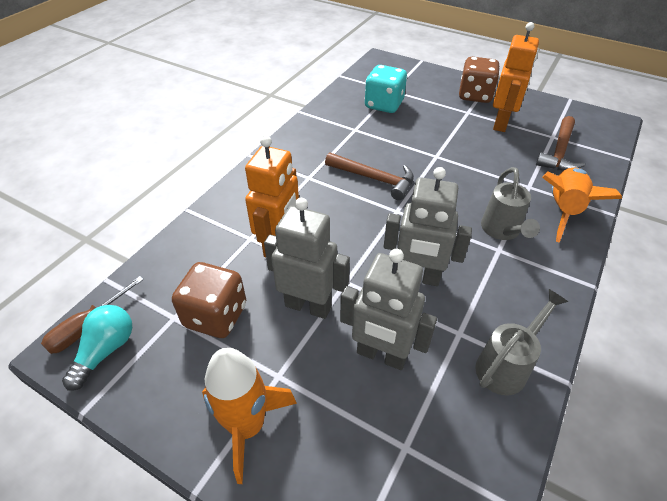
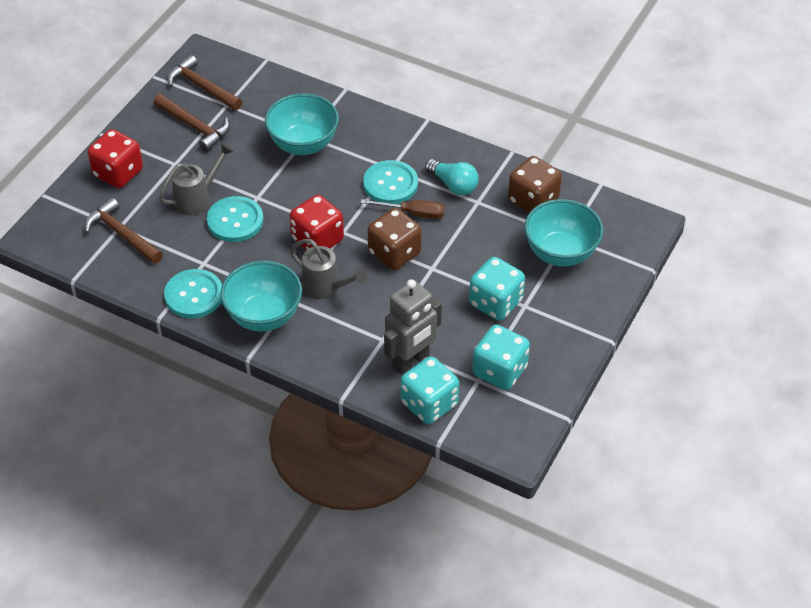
brown hammer: 2 -> 3
grey robot: 3 -> 1
orange robot: 2 -> 0
orange rocket: 2 -> 0
red dice: 0 -> 2
turquoise bowl: 0 -> 3
turquoise button: 0 -> 3
turquoise dice: 1 -> 3

